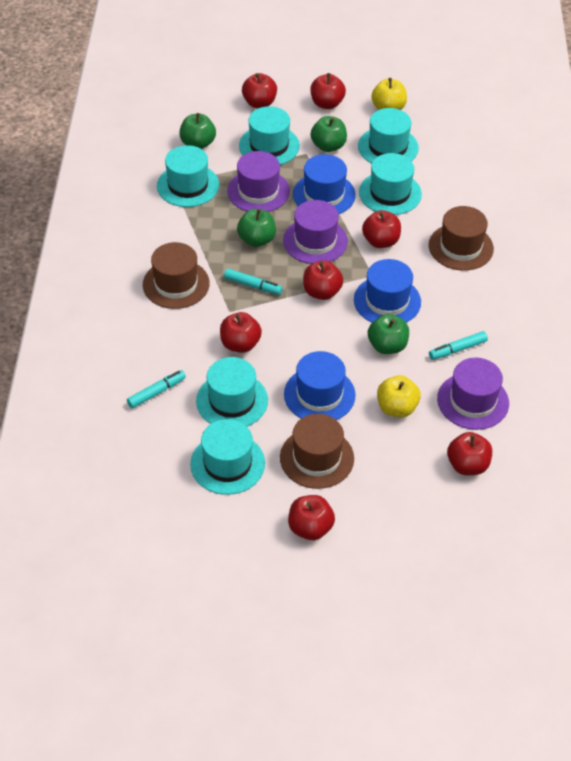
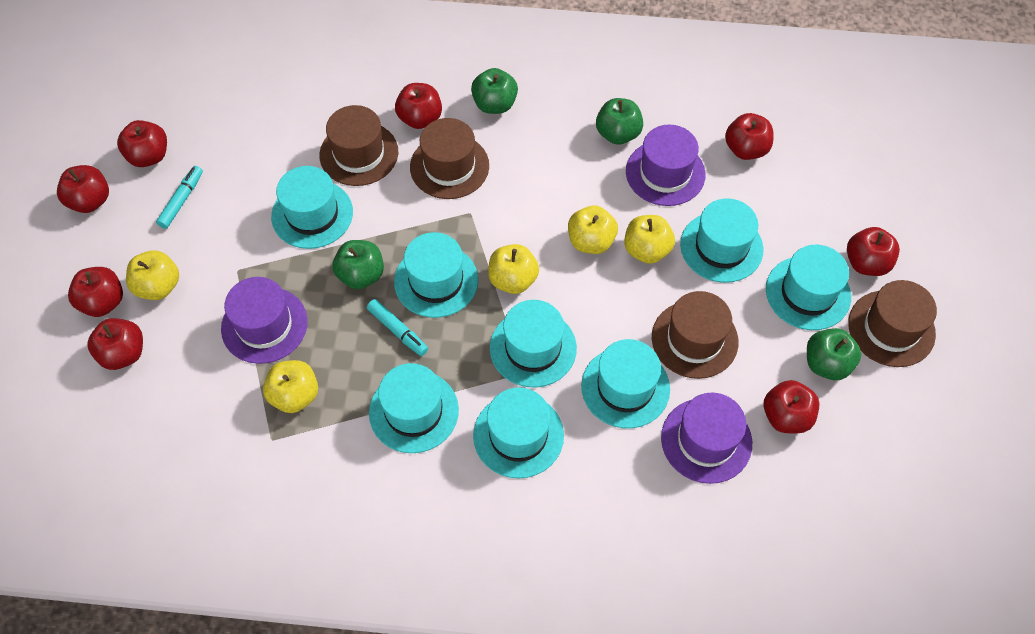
blue hat: 3 -> 0
brown hat: 3 -> 4
red apple: 7 -> 8
turquoise hat: 6 -> 8
turquoise marker: 3 -> 2
yellow apple: 2 -> 5

